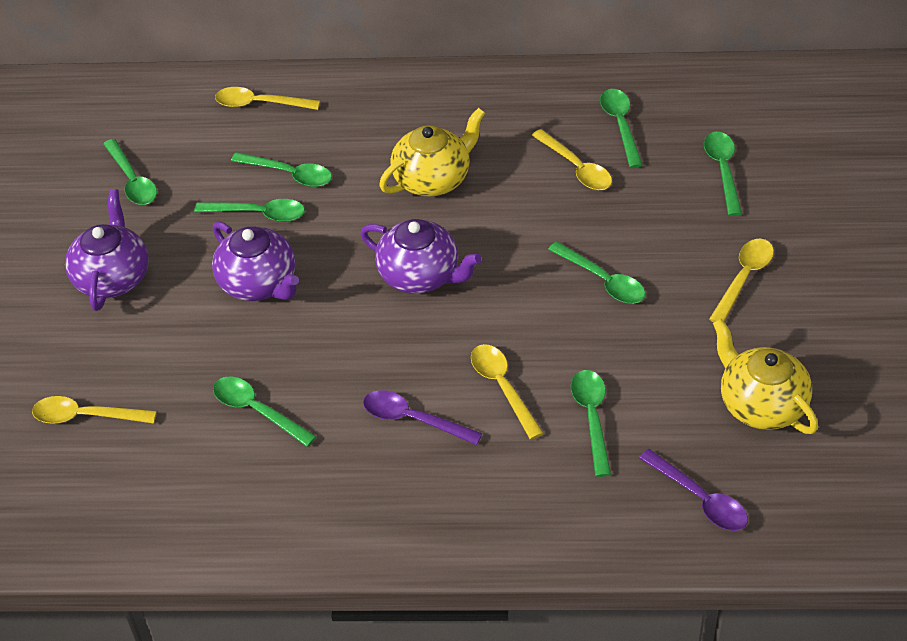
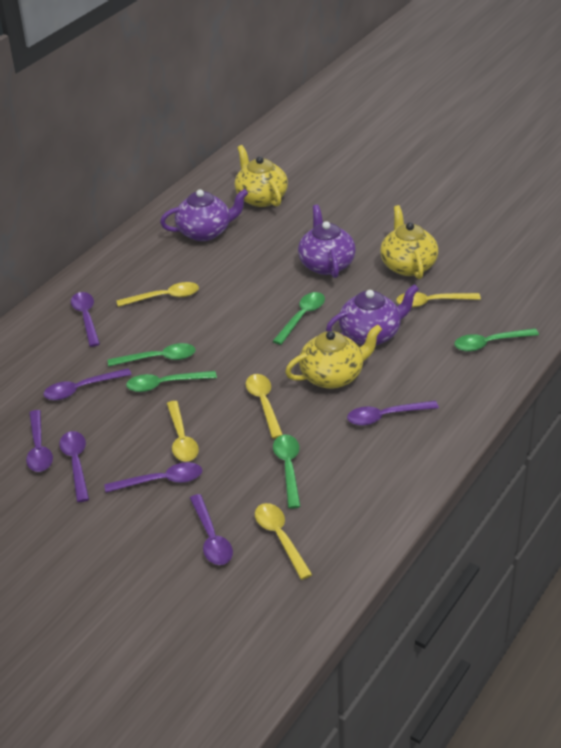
green spoon: 8 -> 5
purple spoon: 2 -> 7
yellow teapot: 2 -> 3

